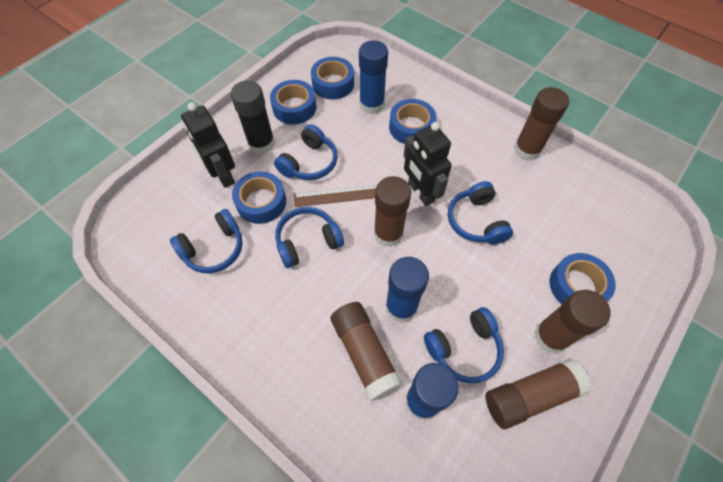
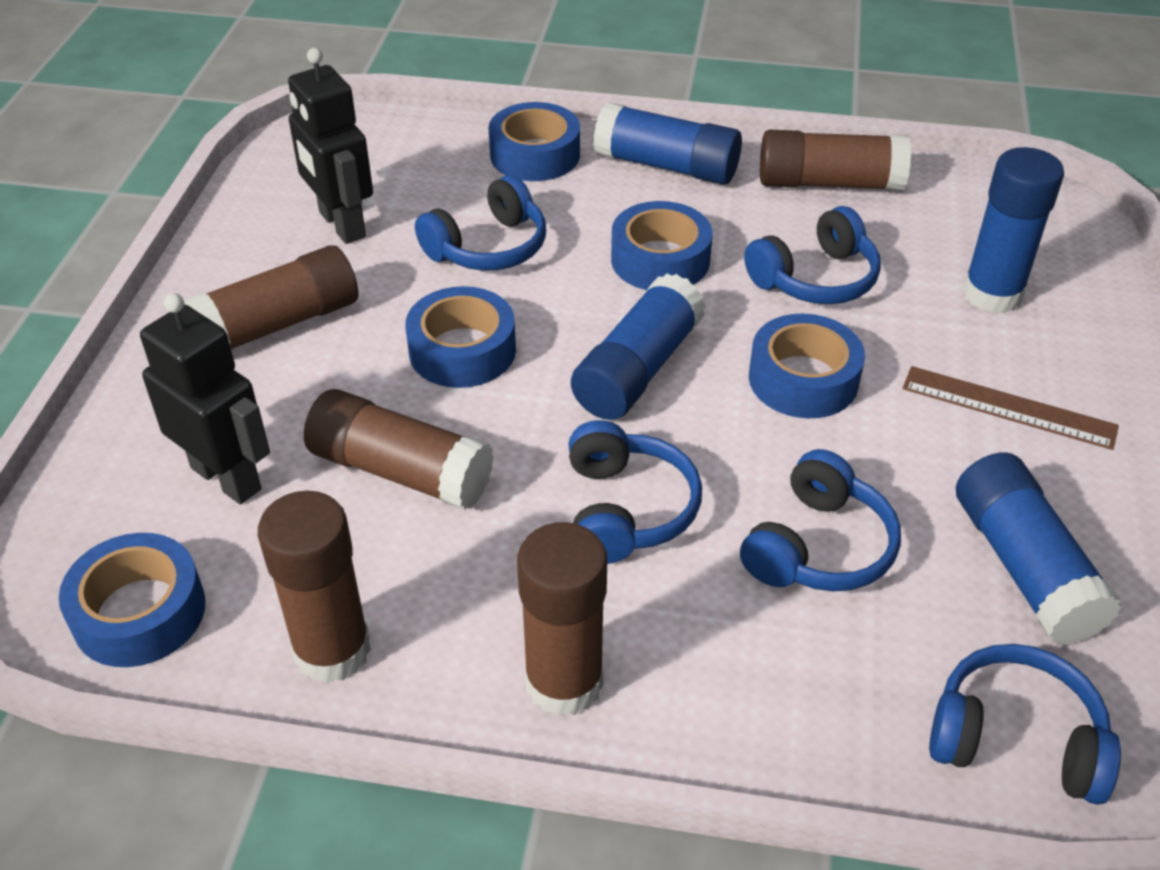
black glue stick: 1 -> 0
blue glue stick: 3 -> 4

